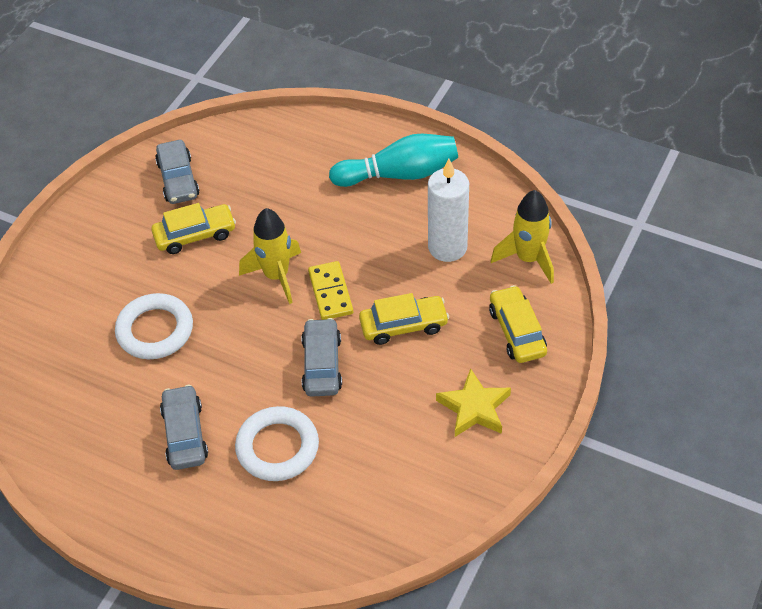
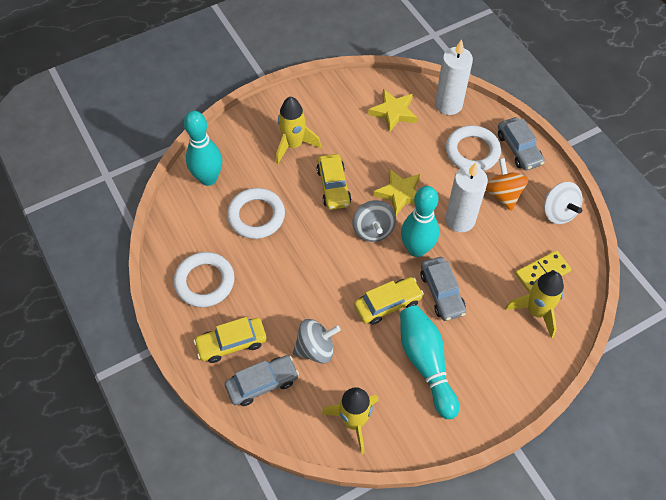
grey spinning top: 0 -> 2
orange spinning top: 0 -> 1
turquoise bowling pin: 1 -> 3
white candle: 1 -> 2
white ring: 2 -> 3
white spinning top: 0 -> 1
yellow rocket: 2 -> 3
yellow star: 1 -> 2

